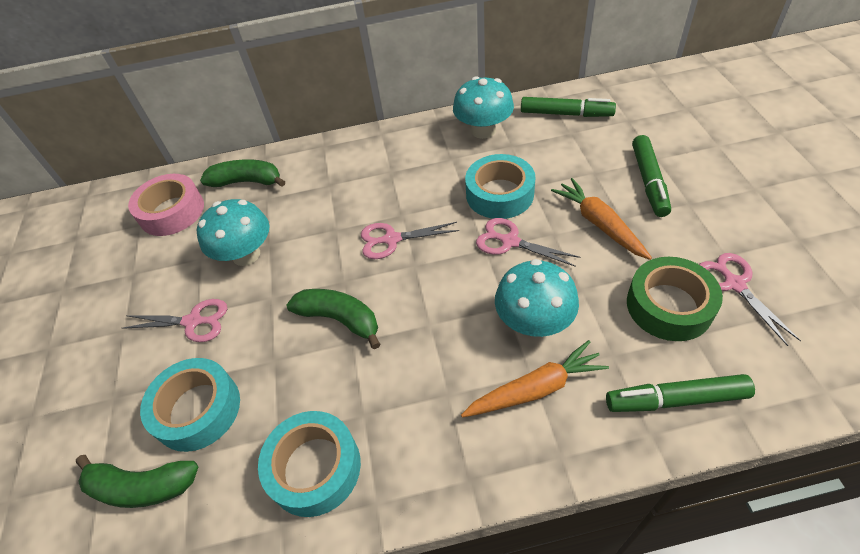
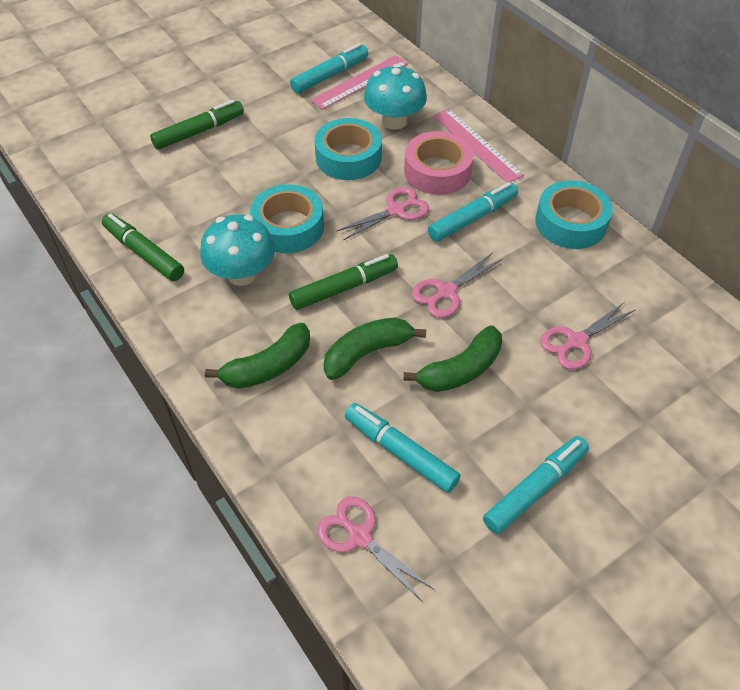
green tape: 1 -> 0
orange carrot: 2 -> 0
pink ruler: 0 -> 2
turquoise marker: 0 -> 4
turquoise mushroom: 3 -> 2

